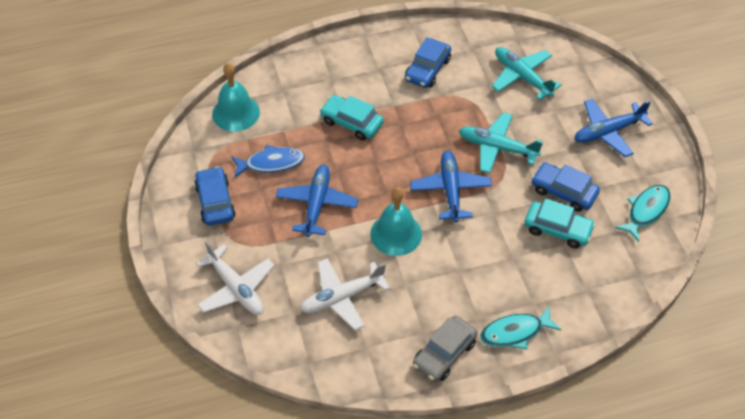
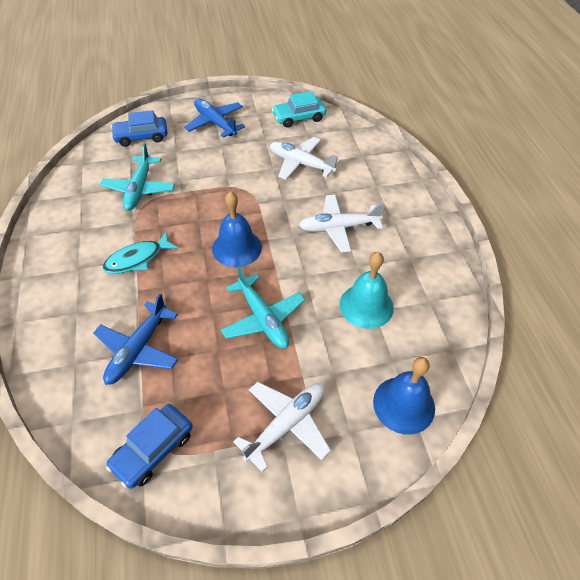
blue bell: 0 -> 2
blue car: 3 -> 2
blue fish: 1 -> 0
blue plane: 3 -> 2
grey car: 1 -> 0
turquoise bell: 2 -> 1
turquoise car: 2 -> 1
turquoise fish: 2 -> 1
white plane: 2 -> 3

